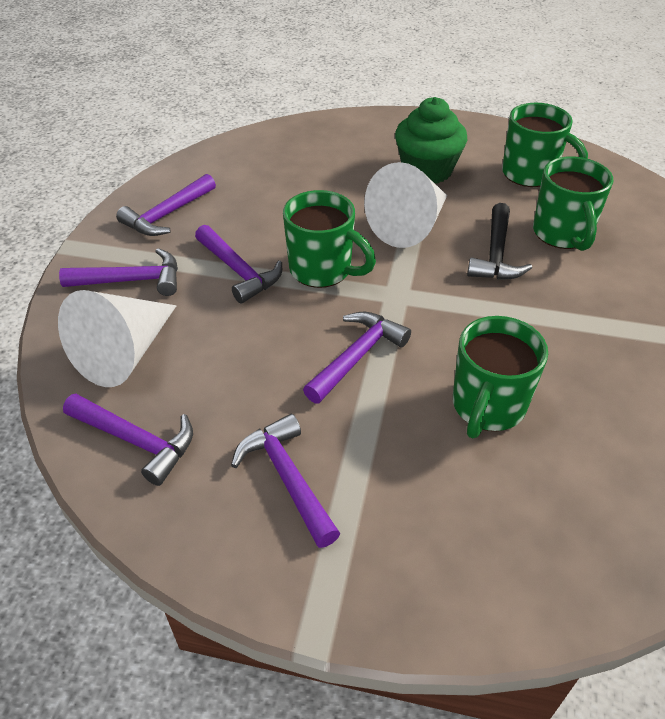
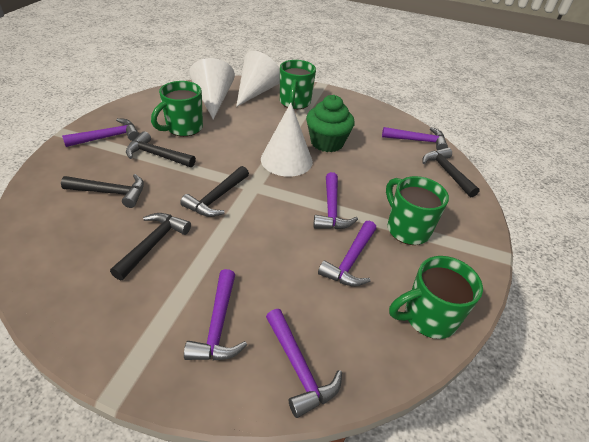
black hammer: 1 -> 5
white cone: 2 -> 3

